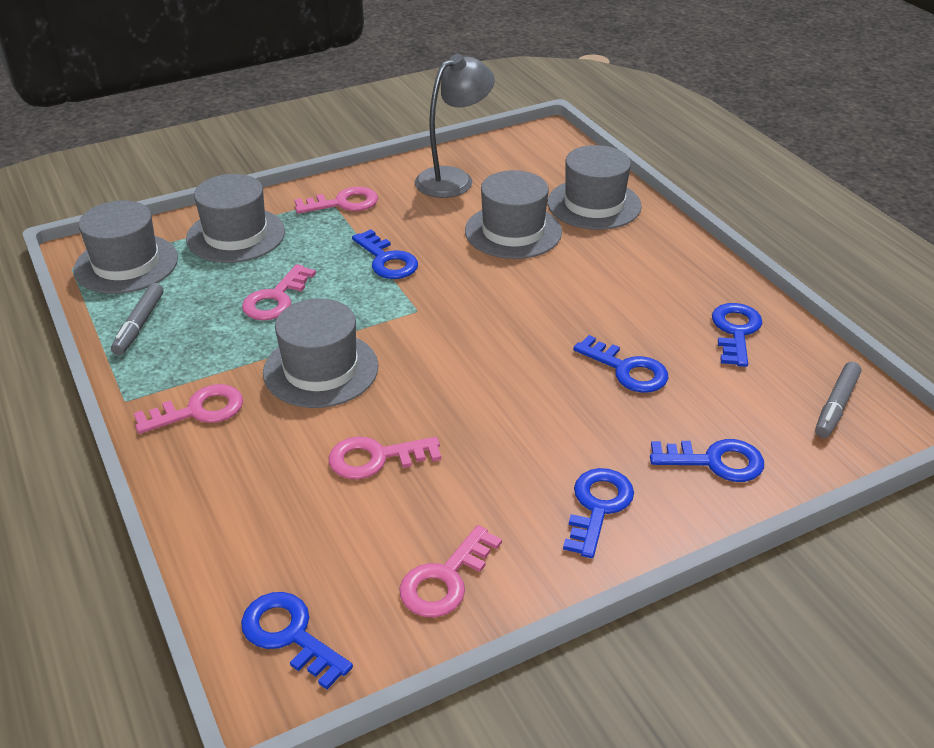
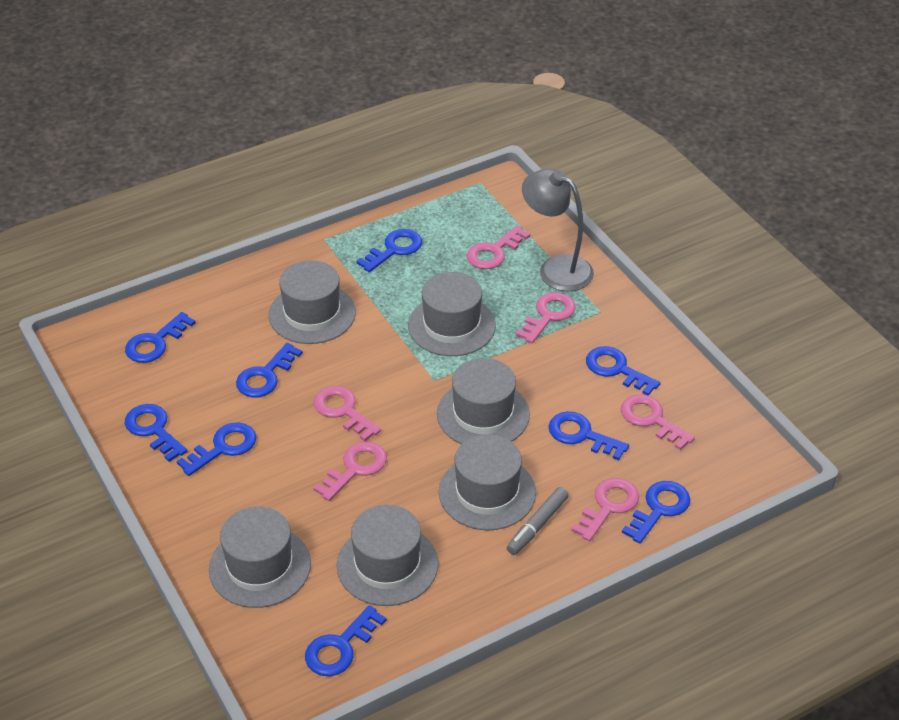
blue key: 6 -> 9
grey hat: 5 -> 6
grey marker: 2 -> 1
pink key: 5 -> 6

